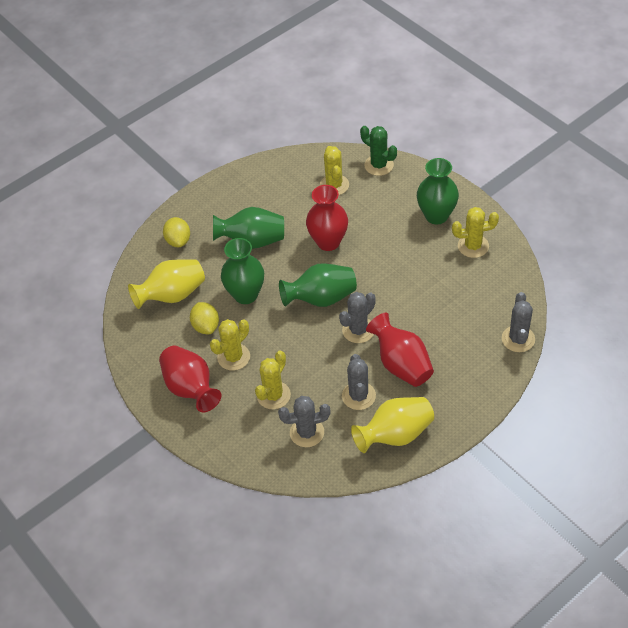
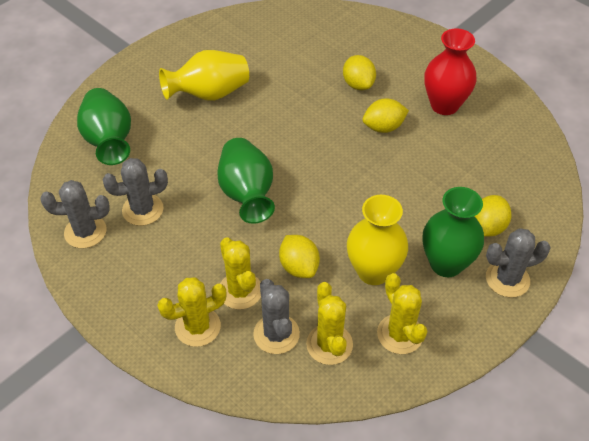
green cactus: 1 -> 0
green vase: 4 -> 3
red vase: 3 -> 1
yellow lemon: 2 -> 4

